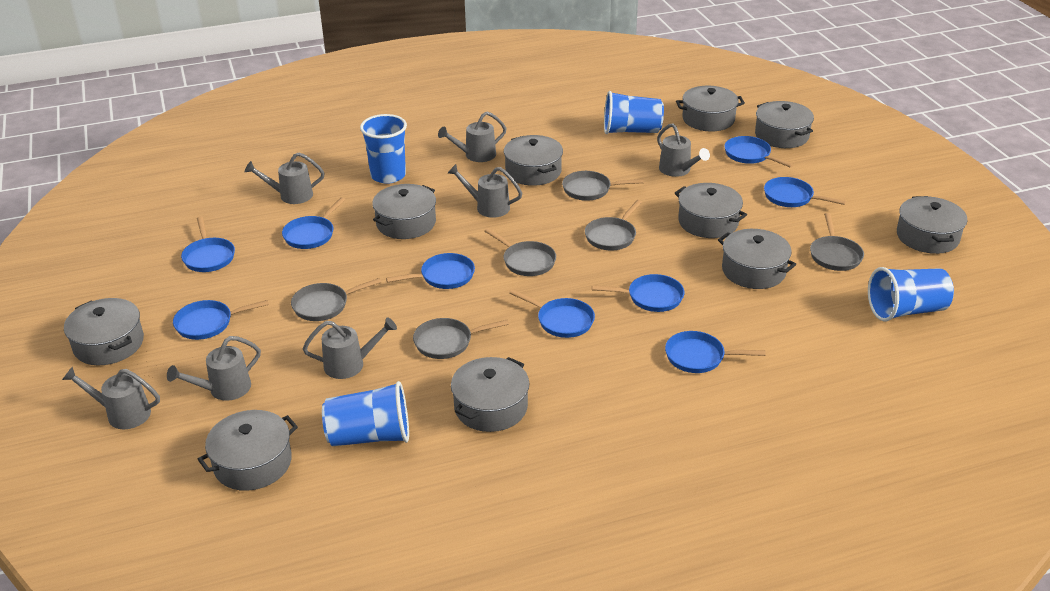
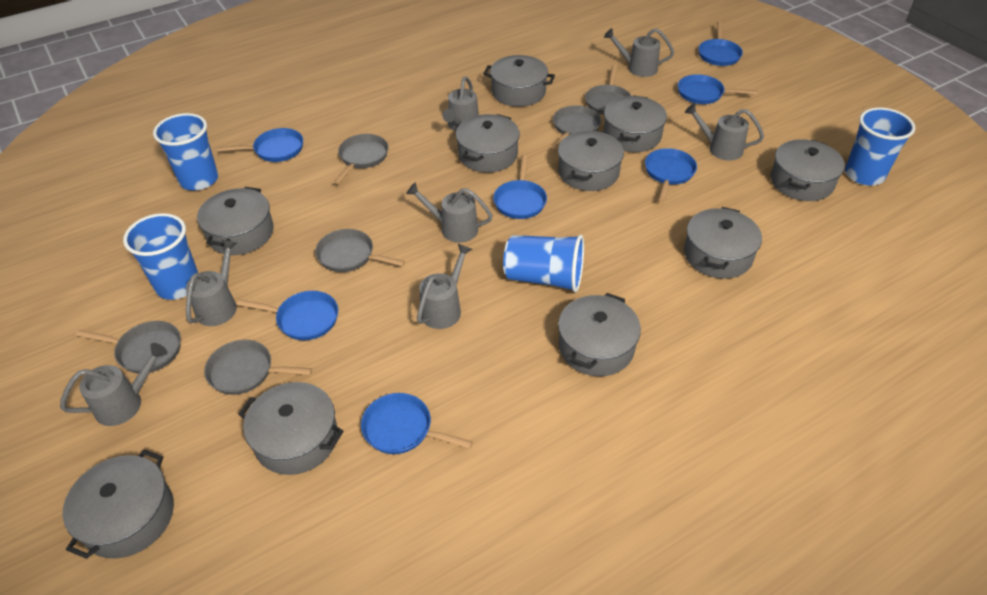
blue pan: 9 -> 7

